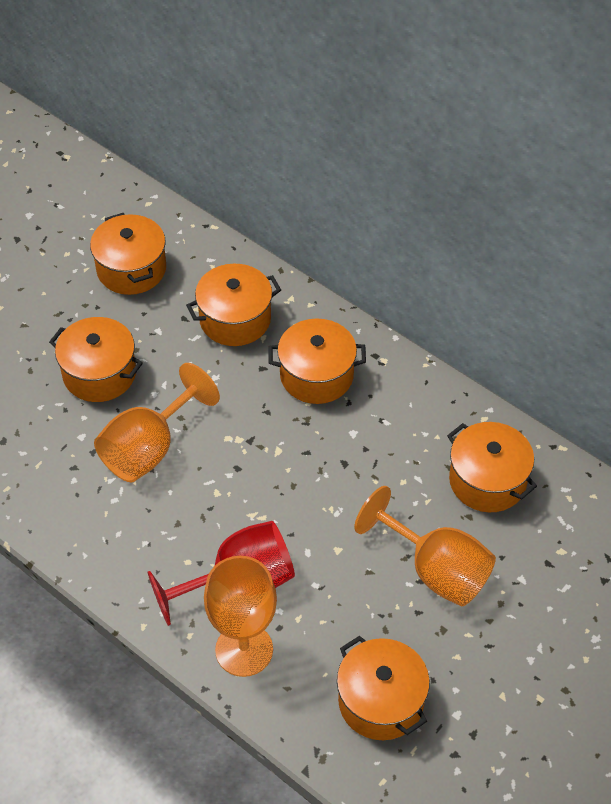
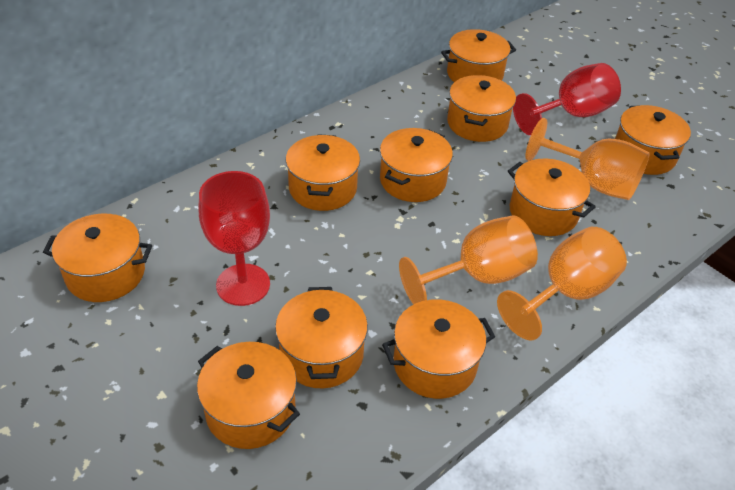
orange pot: 6 -> 10
red goblet: 1 -> 2

